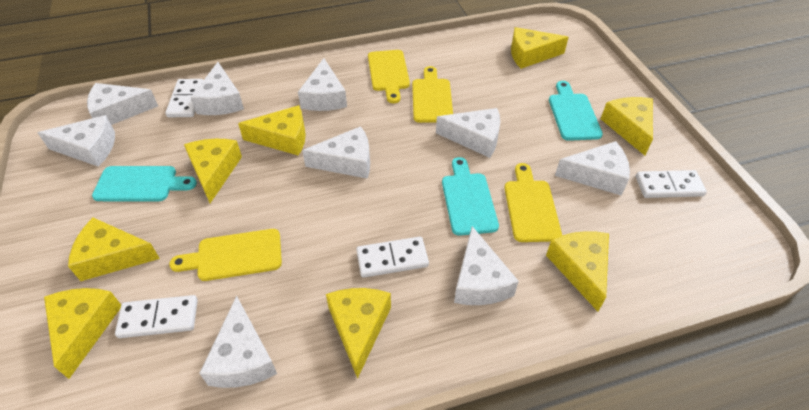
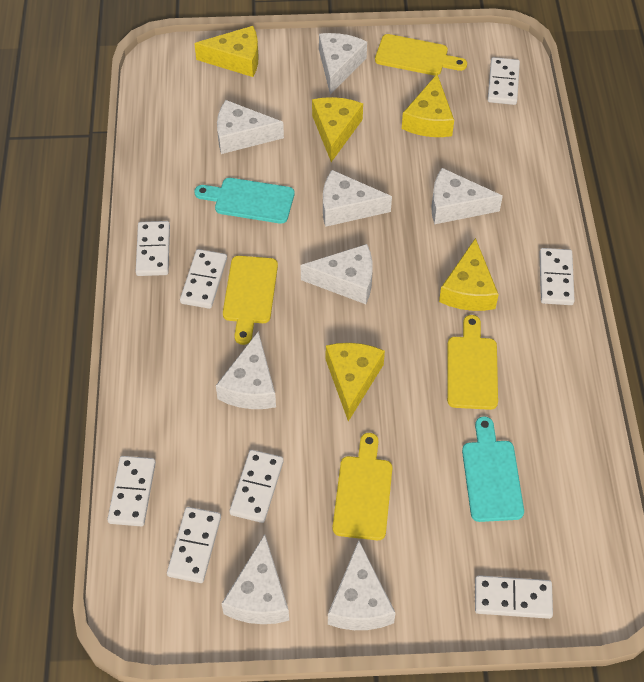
turquoise cutting board: 3 -> 2
white cheese: 9 -> 8
white domino: 4 -> 8
yellow cheese: 8 -> 5

